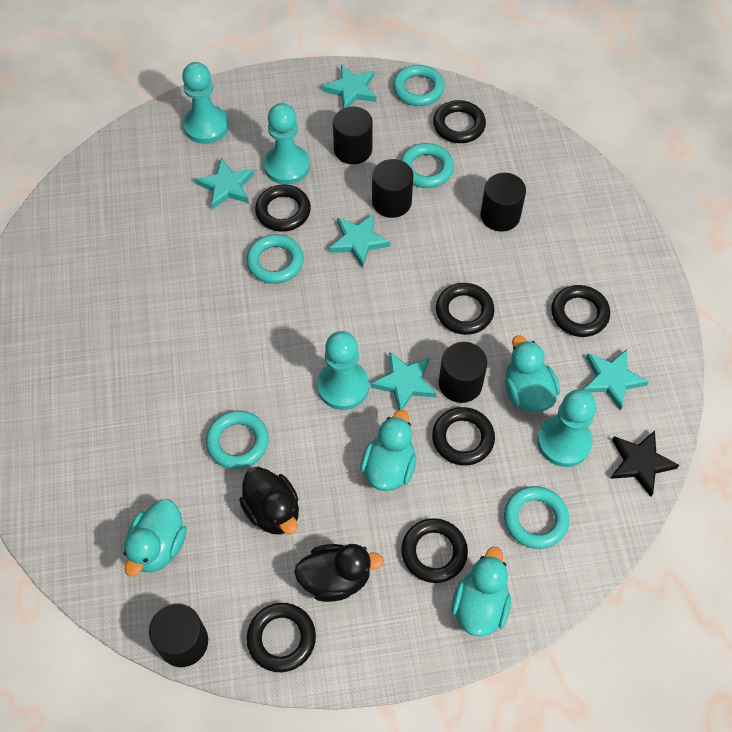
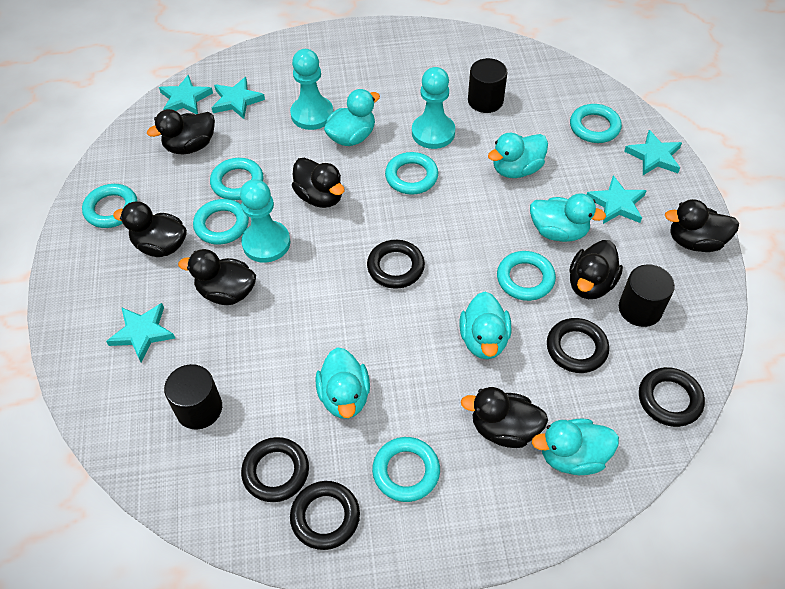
black cylinder: 5 -> 3
black duck: 2 -> 7
black ring: 7 -> 5
black star: 1 -> 0
turquoise duck: 4 -> 6
turquoise pawn: 4 -> 3
turquoise ring: 5 -> 7

